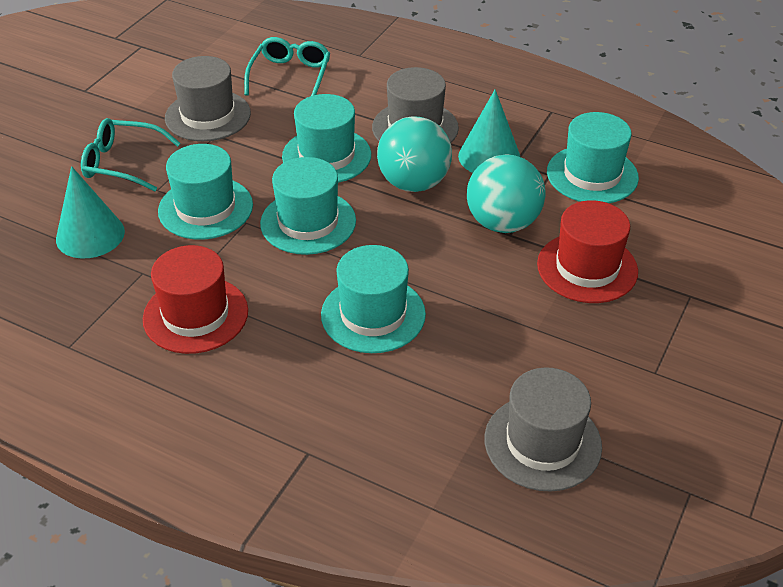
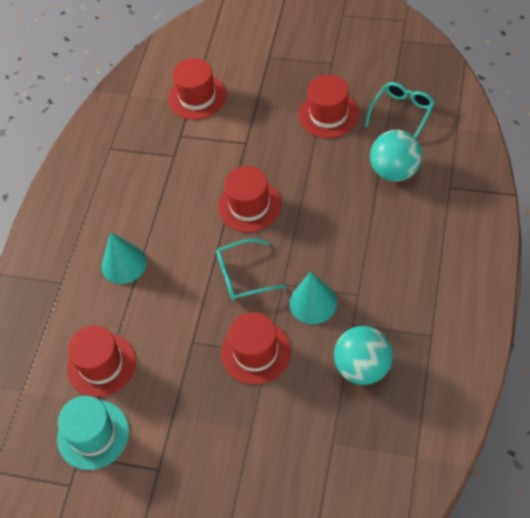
grey hat: 3 -> 0
red hat: 2 -> 5
turquoise hat: 5 -> 1

